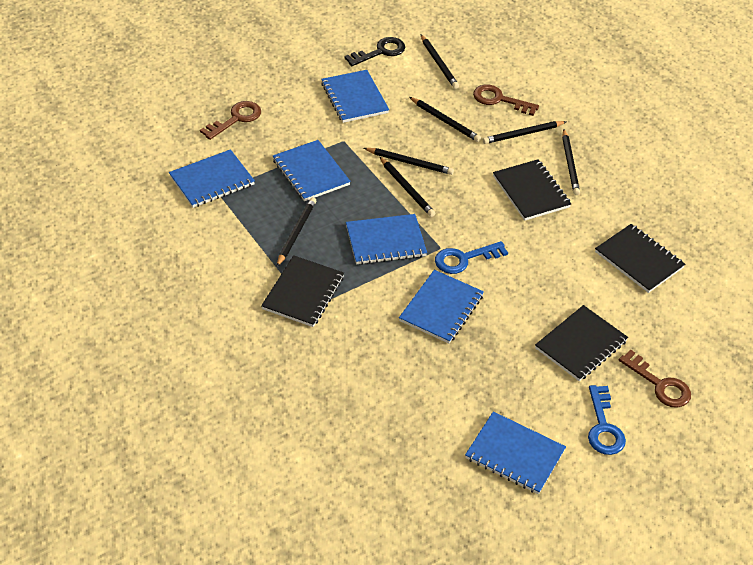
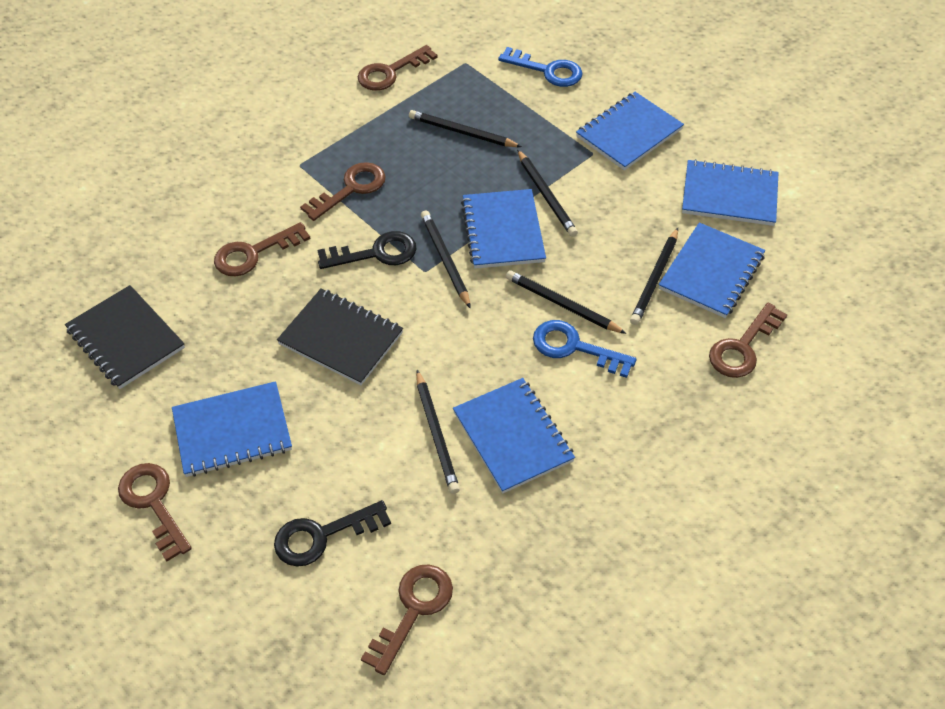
black key: 1 -> 2
black notebook: 4 -> 2
black pencil: 7 -> 6
brown key: 3 -> 6

